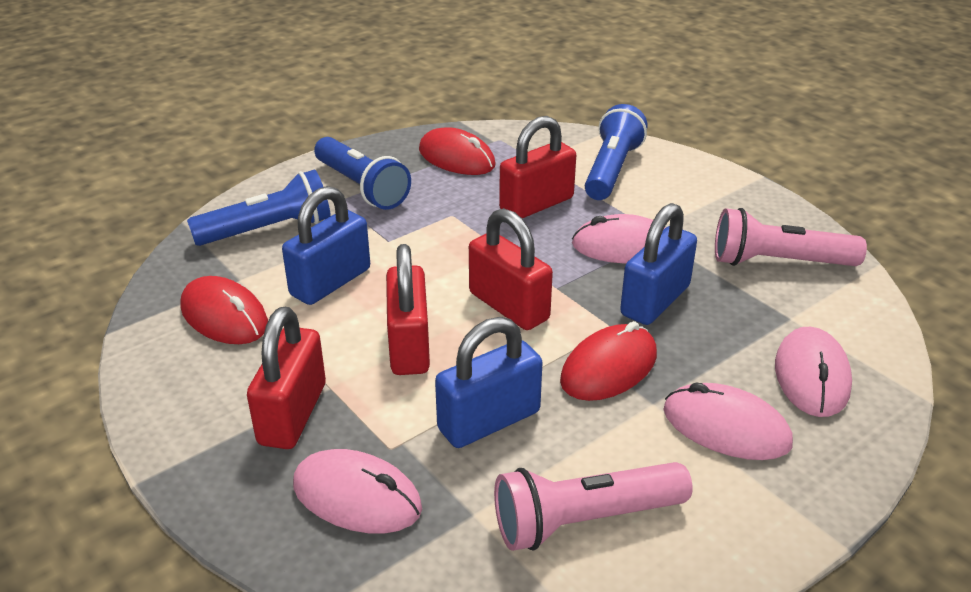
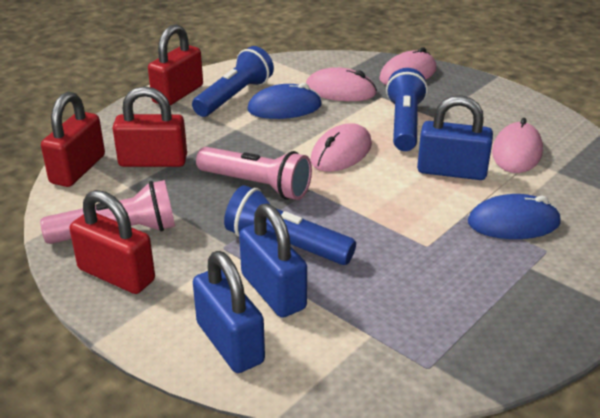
blue mouse: 0 -> 2
red mouse: 3 -> 0

